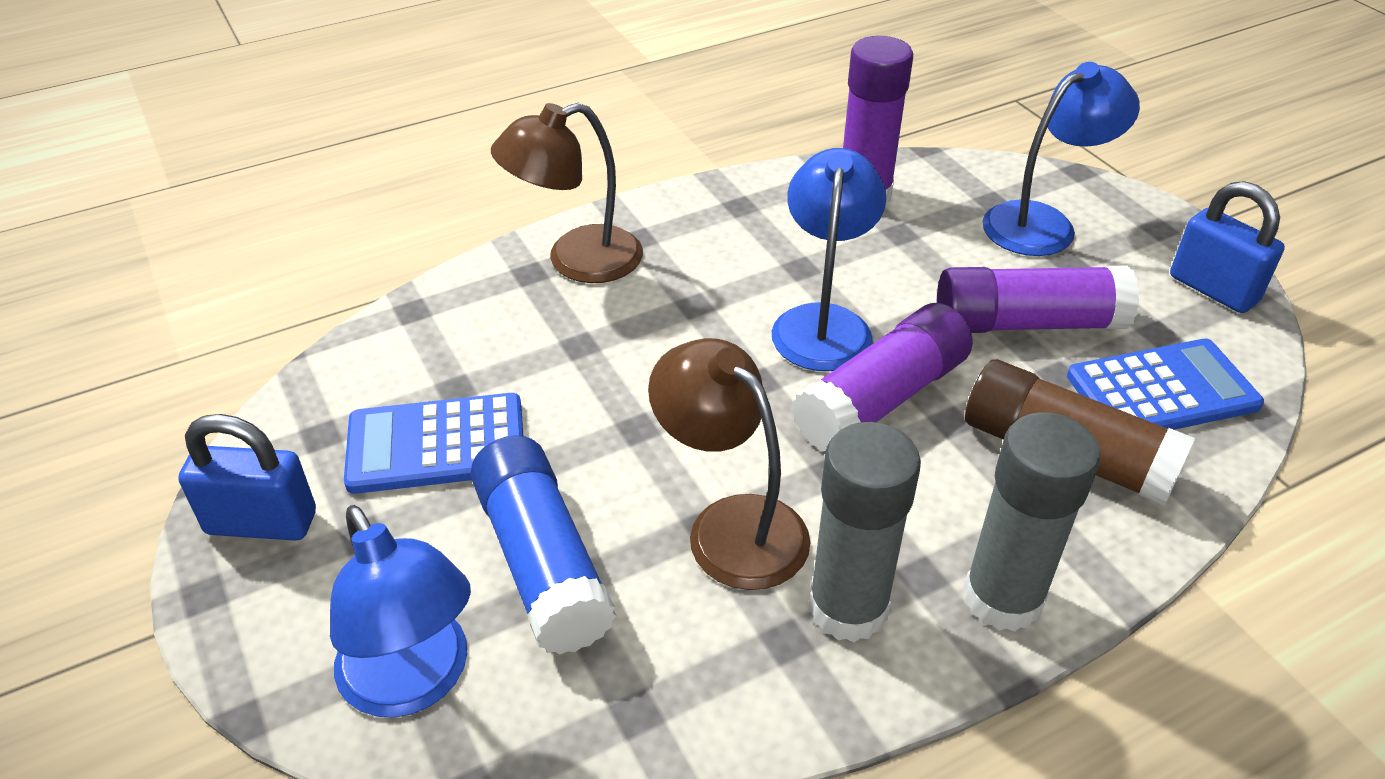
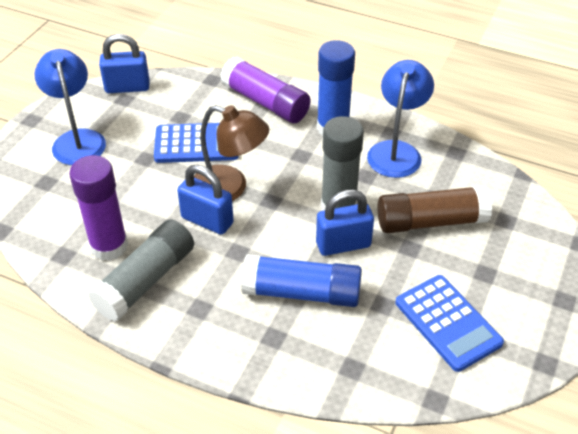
blue glue stick: 1 -> 2
blue lamp: 3 -> 2
blue padlock: 2 -> 3
brown lamp: 2 -> 1
purple glue stick: 3 -> 2

